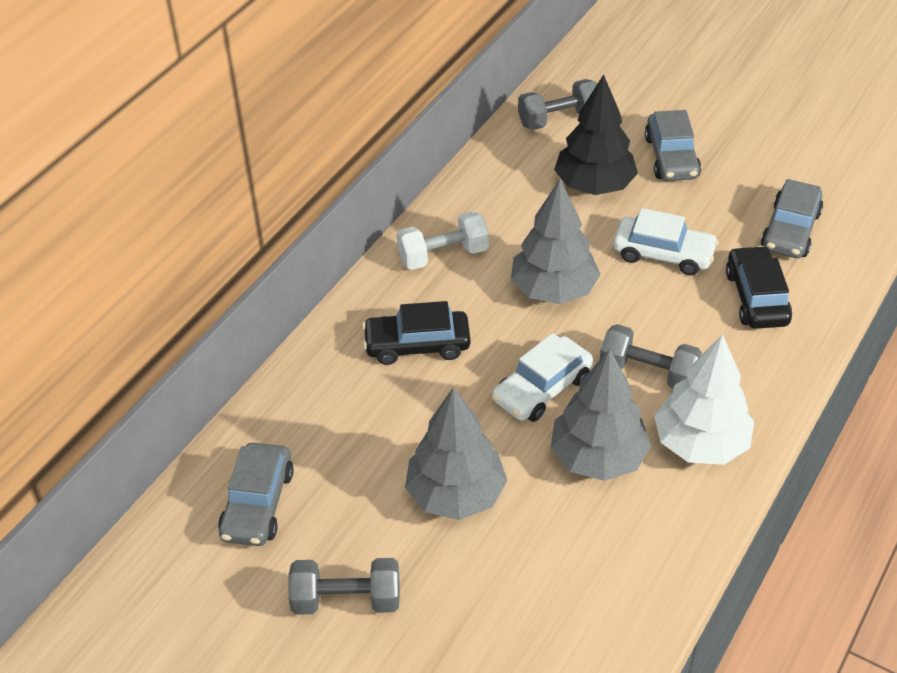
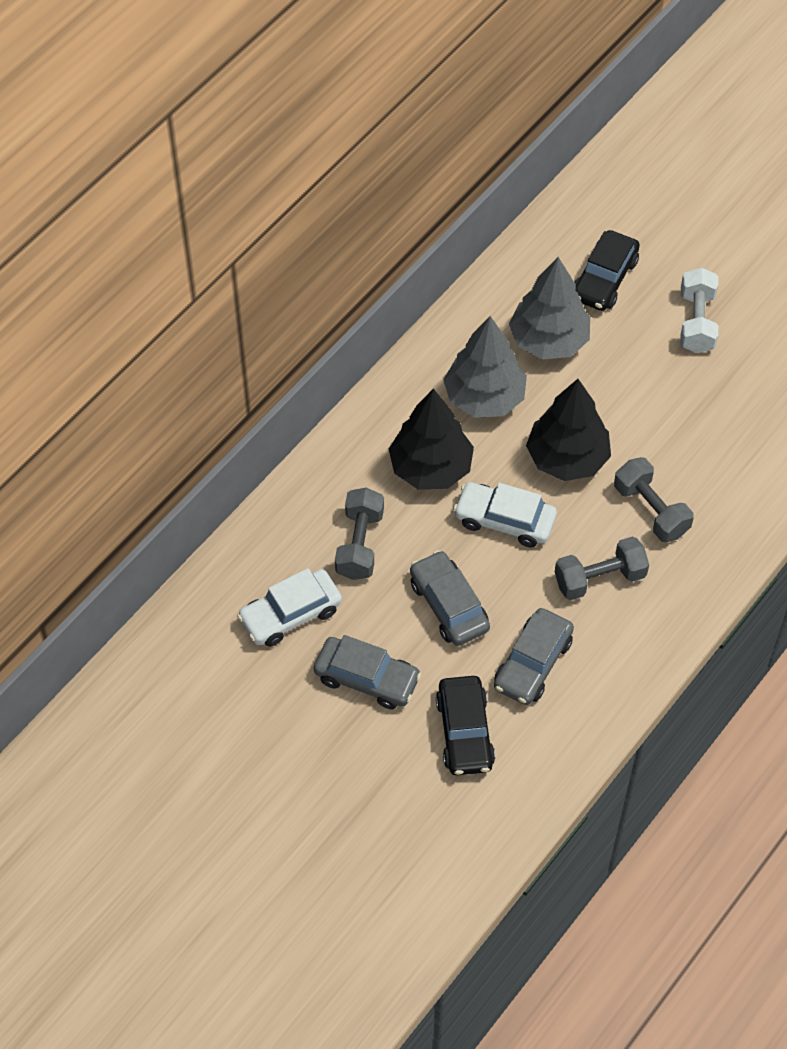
black tree: 1 -> 2
grey tree: 3 -> 2
white tree: 1 -> 0

